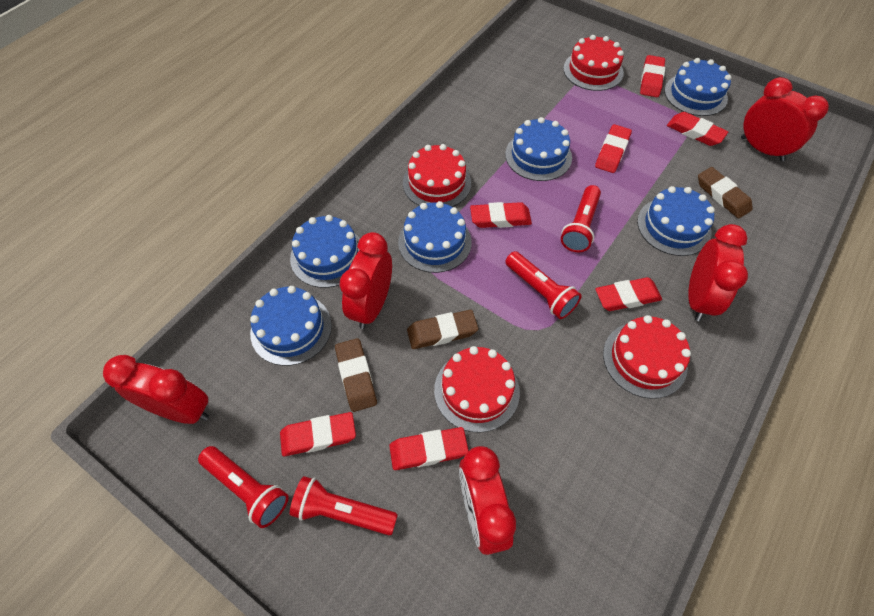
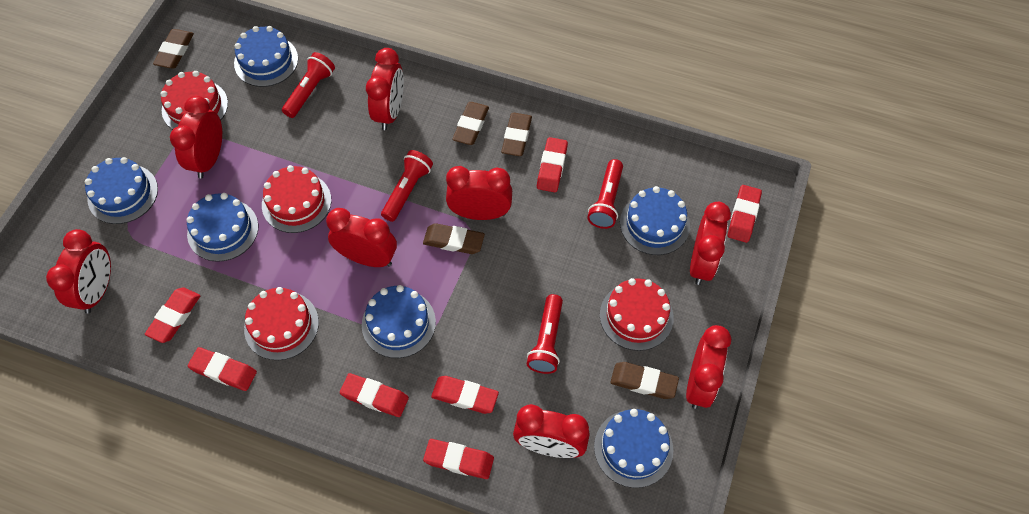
brown eraser: 3 -> 5
red clock: 5 -> 8

